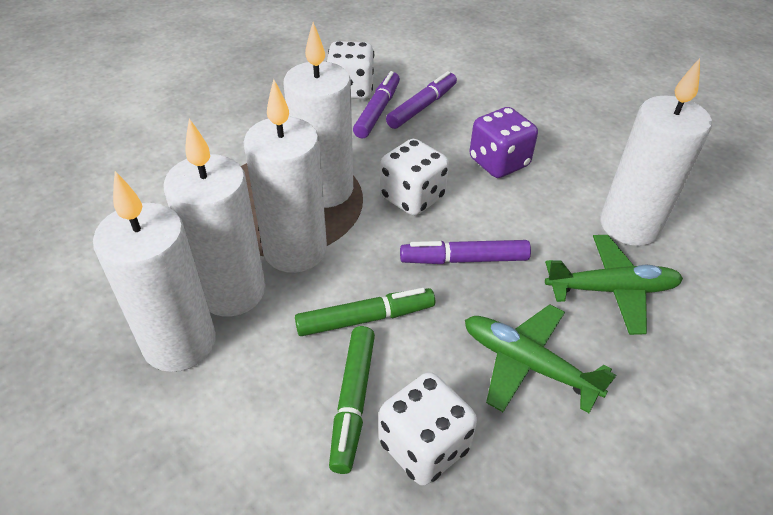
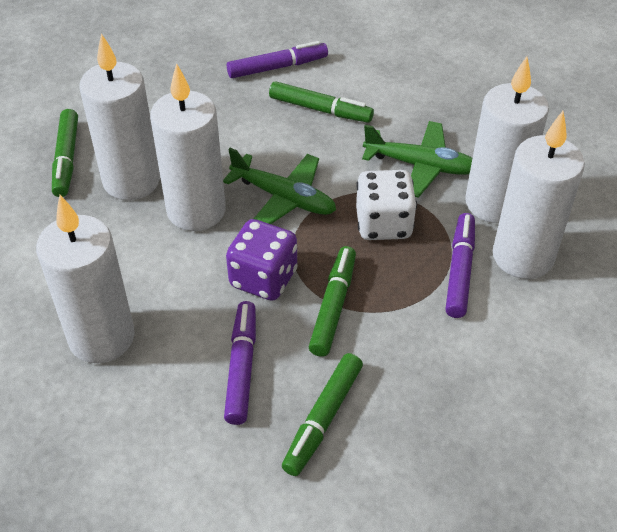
green marker: 2 -> 4
white dice: 3 -> 1

